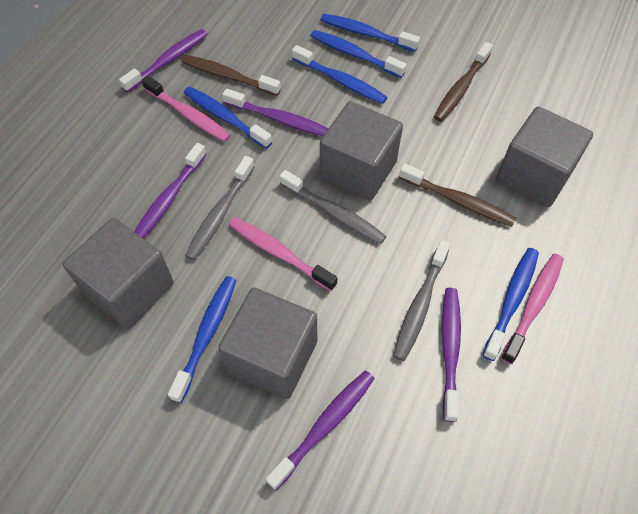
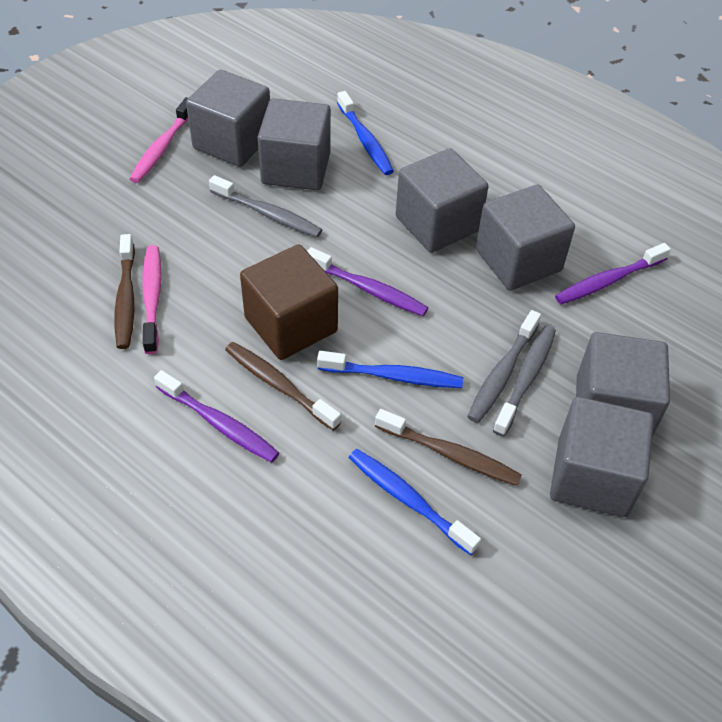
blue toothbrush: 6 -> 3
brown cube: 0 -> 1
grey cube: 4 -> 6
pink toothbrush: 3 -> 2
purple toothbrush: 5 -> 3

